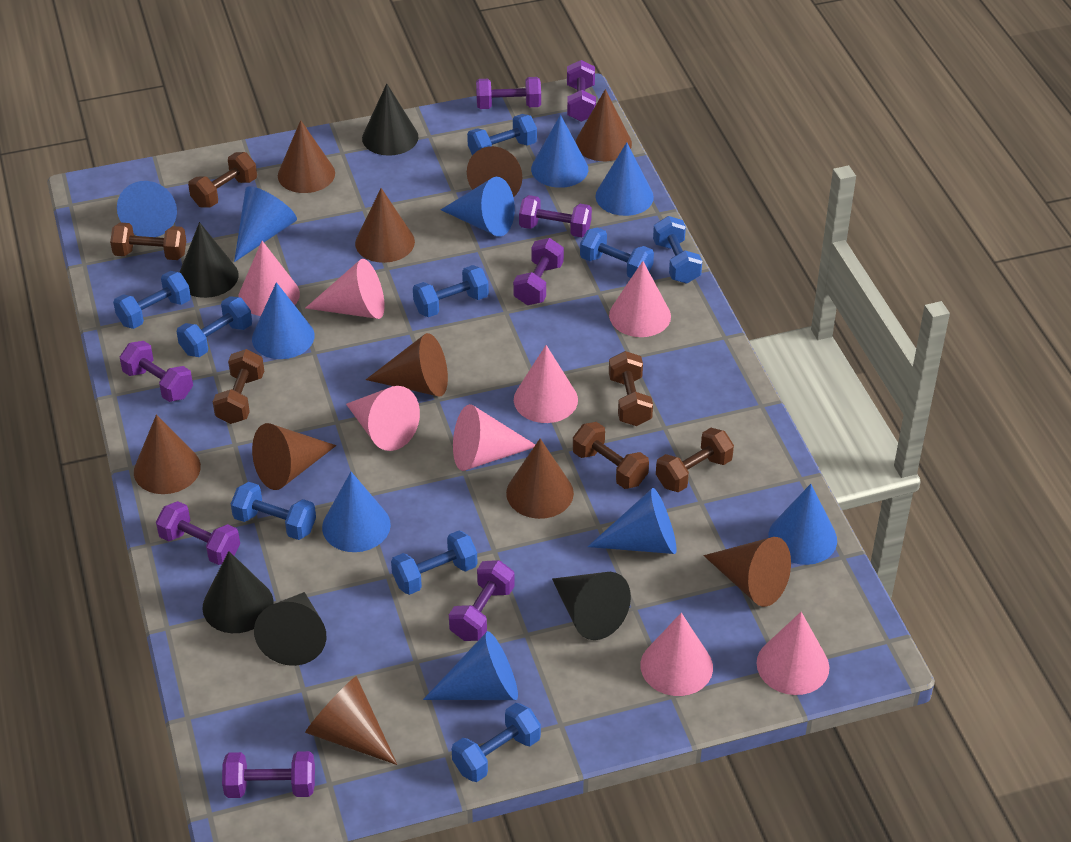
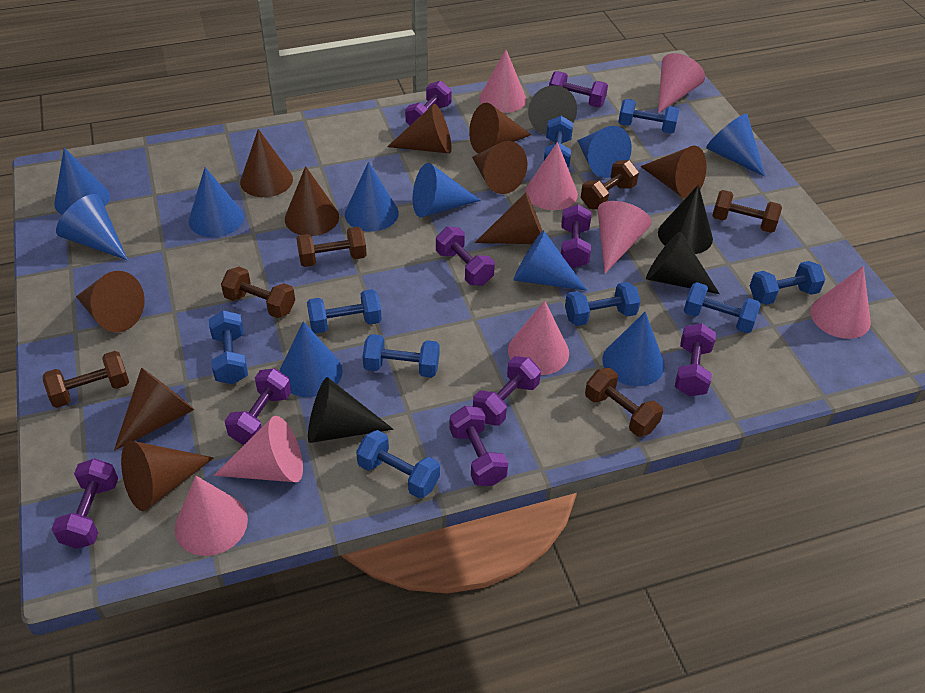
black cone: 5 -> 4
purple dumbbell: 8 -> 9

